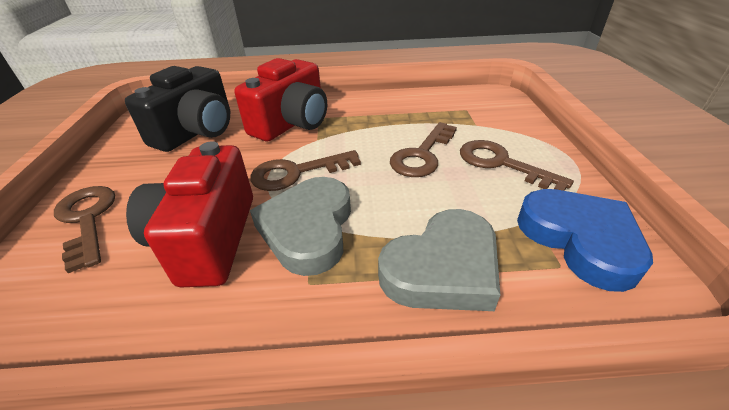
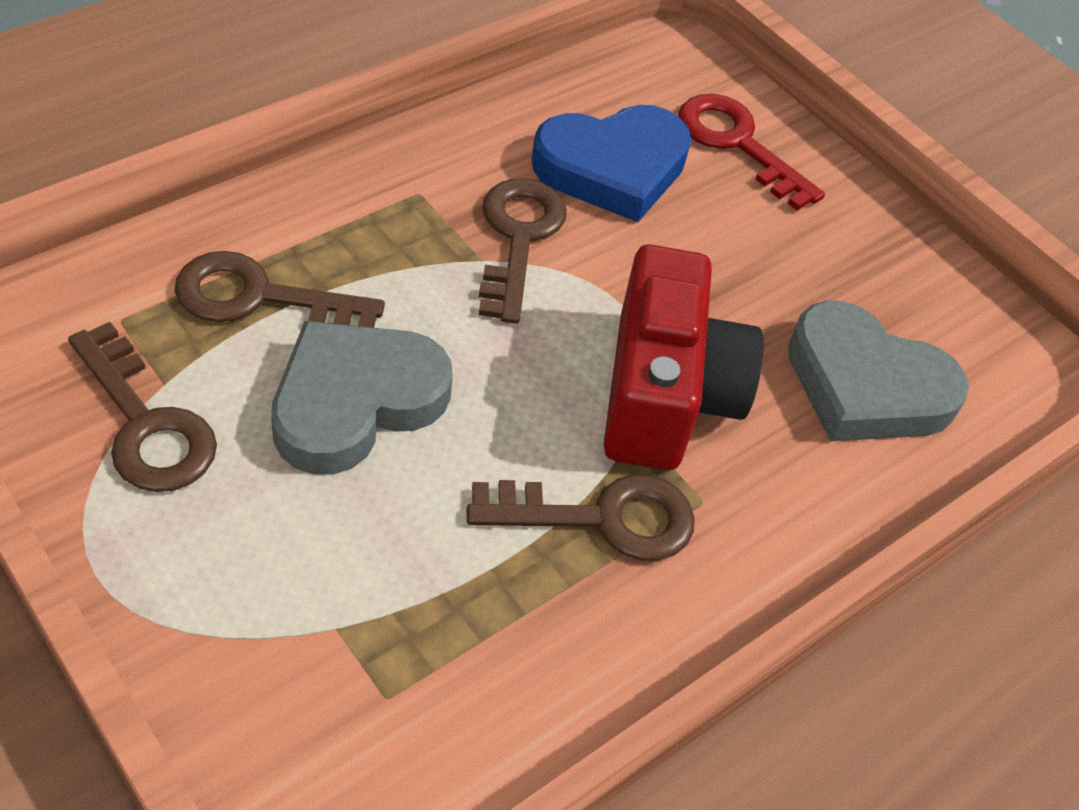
black camera: 1 -> 0
red camera: 2 -> 1
red key: 0 -> 1

